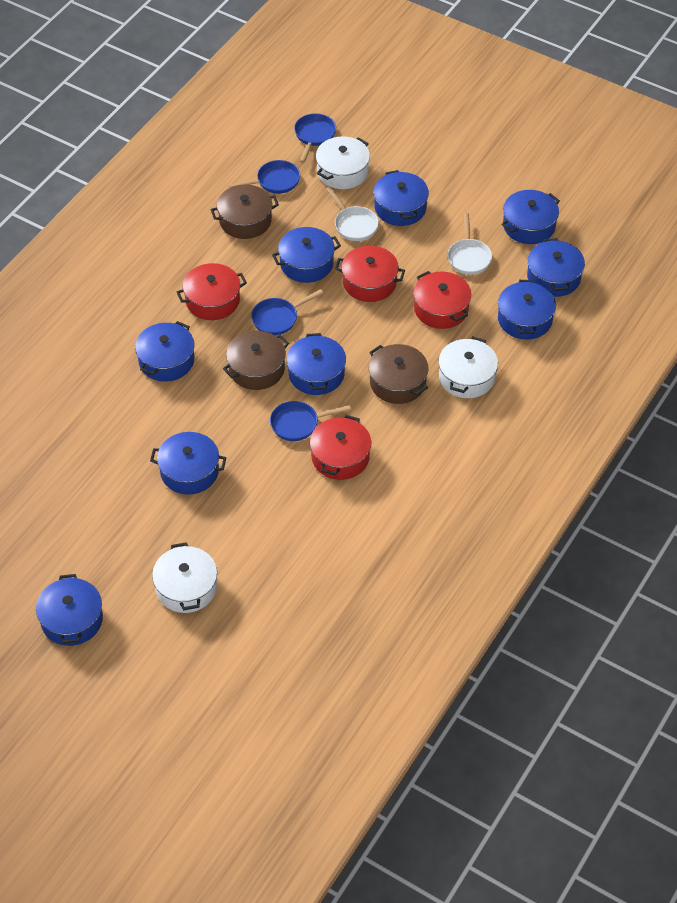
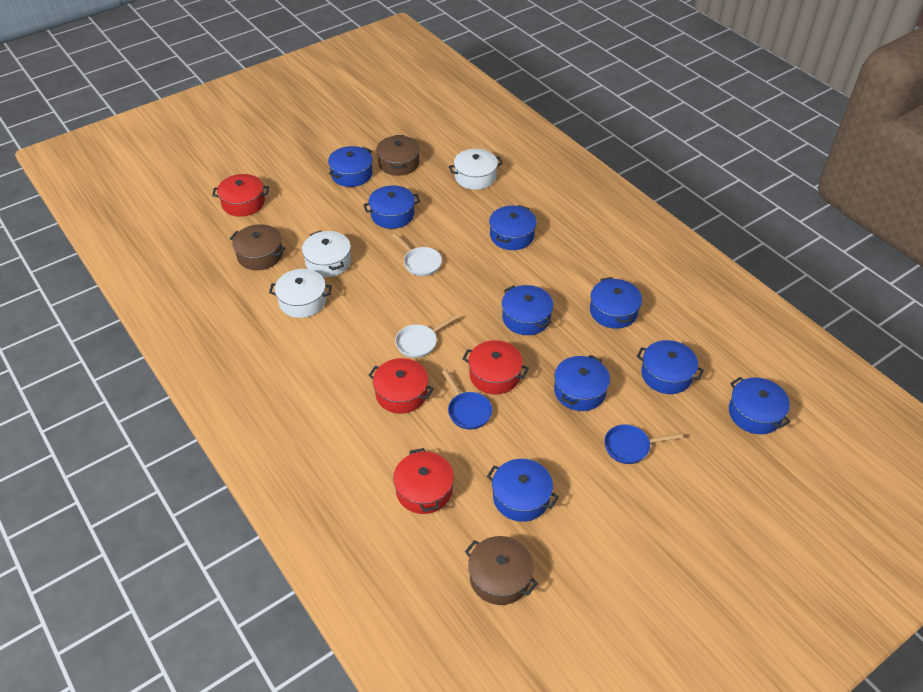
blue pan: 4 -> 2

